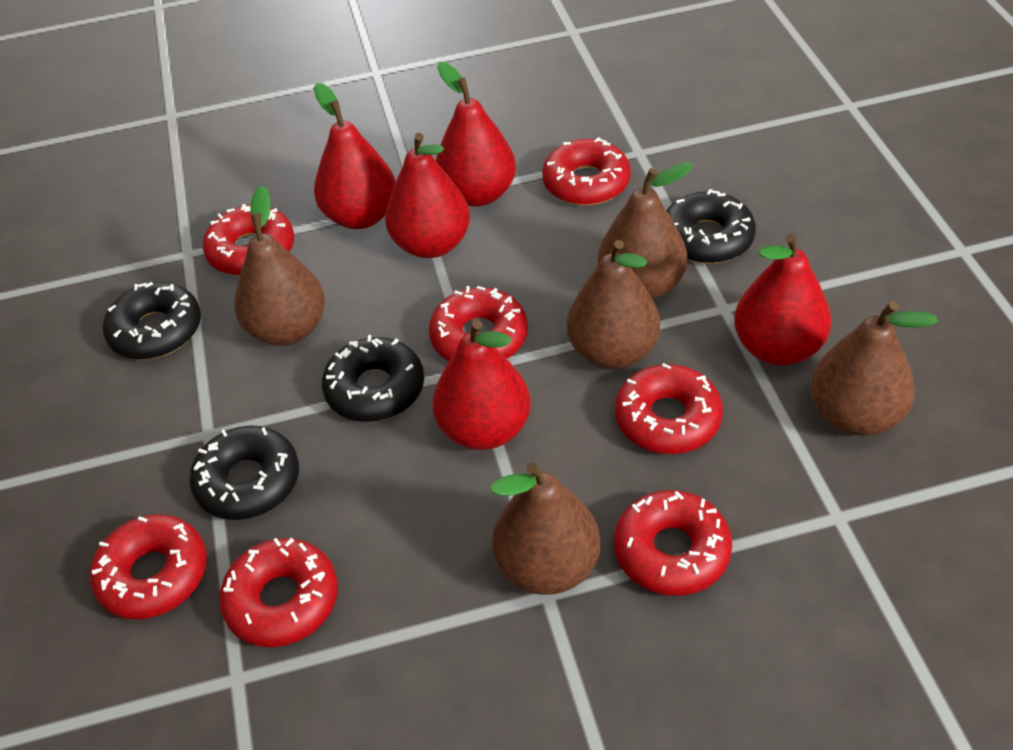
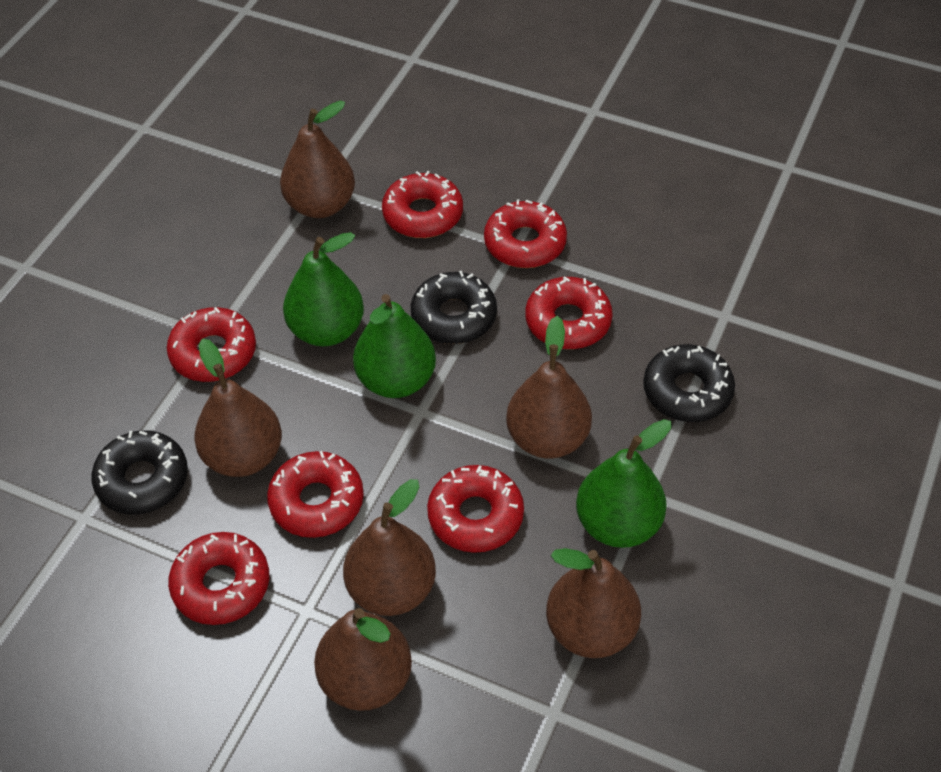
black donut: 4 -> 3
brown pear: 5 -> 6
green pear: 0 -> 3
red pear: 5 -> 0

